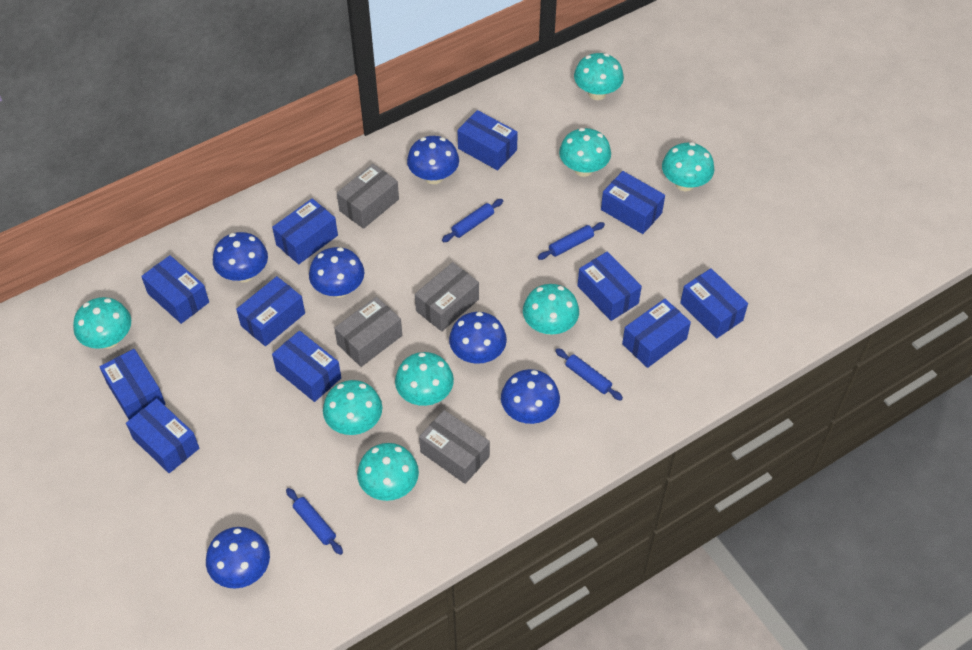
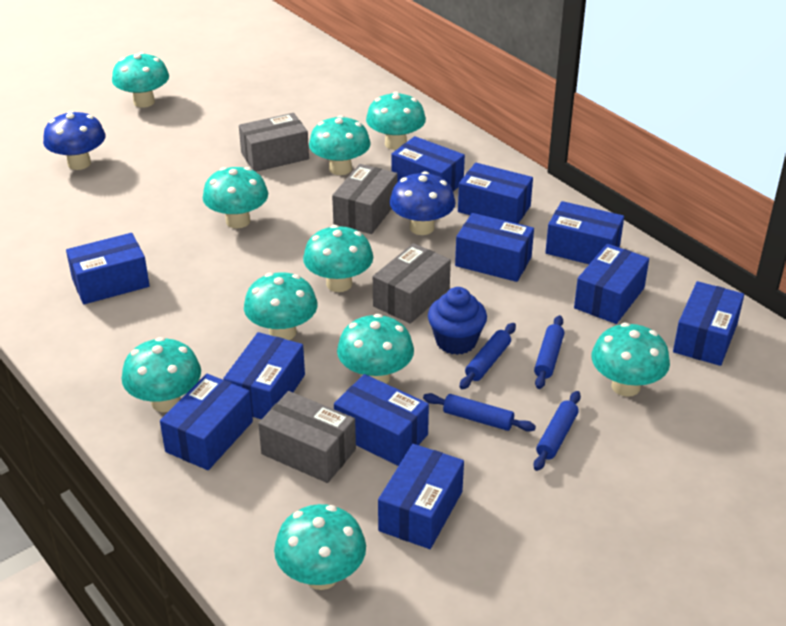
blue cupcake: 0 -> 1
blue mushroom: 6 -> 2
turquoise mushroom: 8 -> 10

